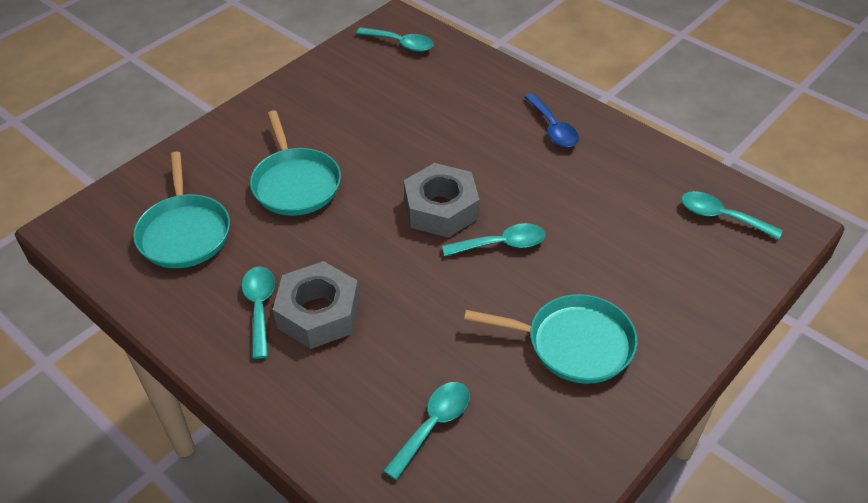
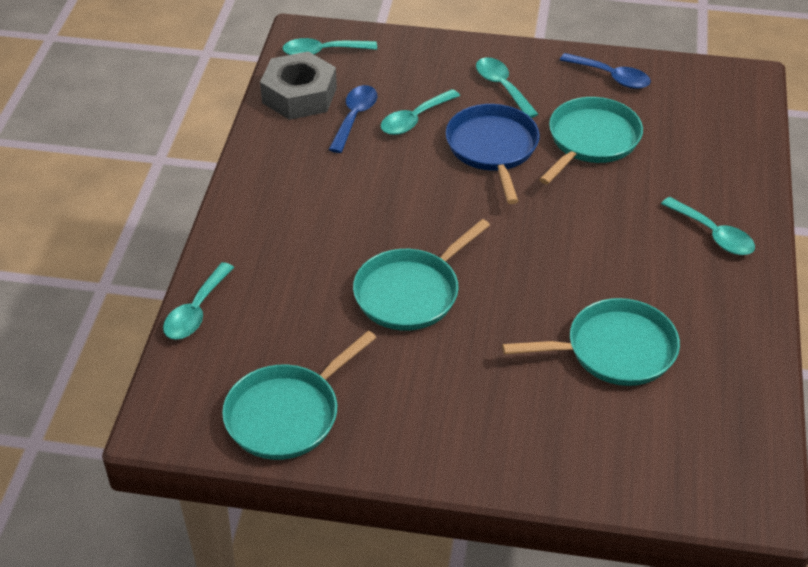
blue pan: 0 -> 1
blue spoon: 1 -> 2
grey nut: 2 -> 1
turquoise pan: 3 -> 4

